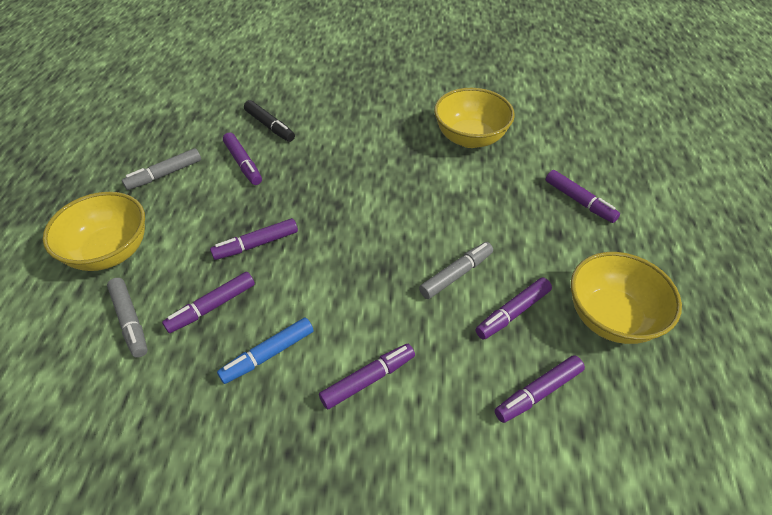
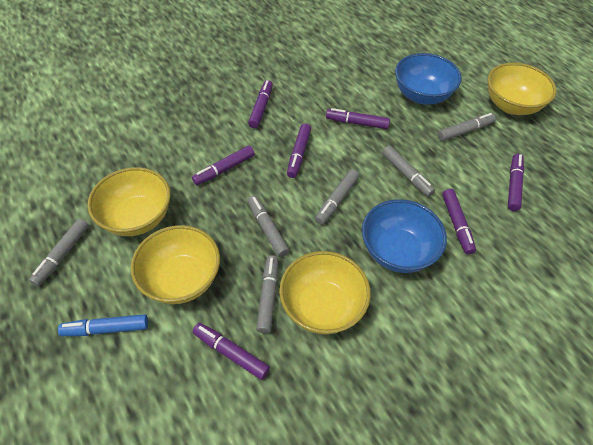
black marker: 1 -> 0
blue bowl: 0 -> 2
grey marker: 3 -> 6
yellow bowl: 3 -> 4

